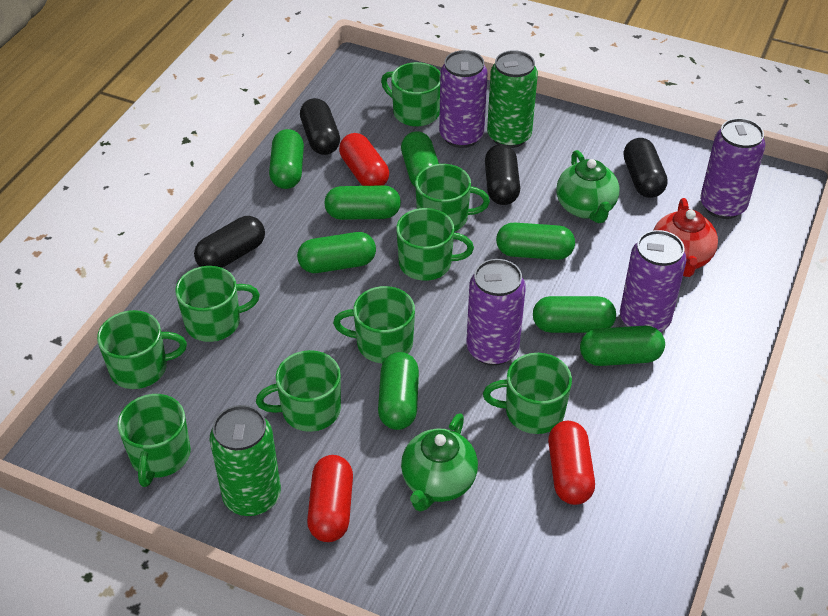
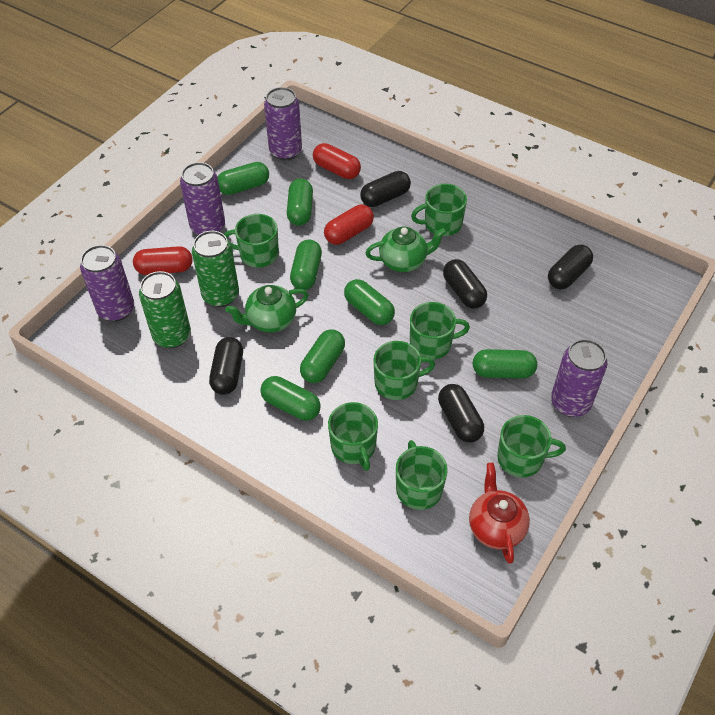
black capsule: 4 -> 5
green capsule: 8 -> 7
green mug: 9 -> 7

